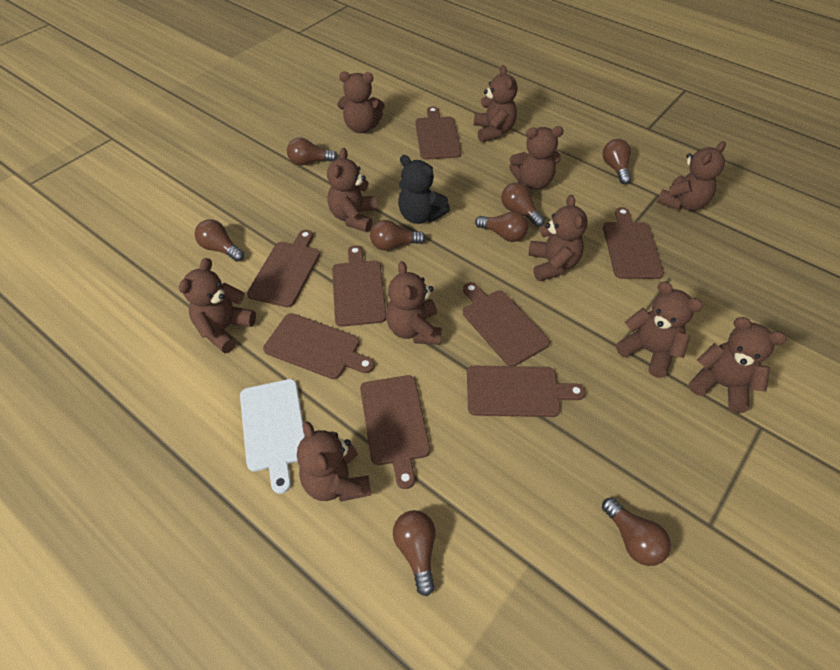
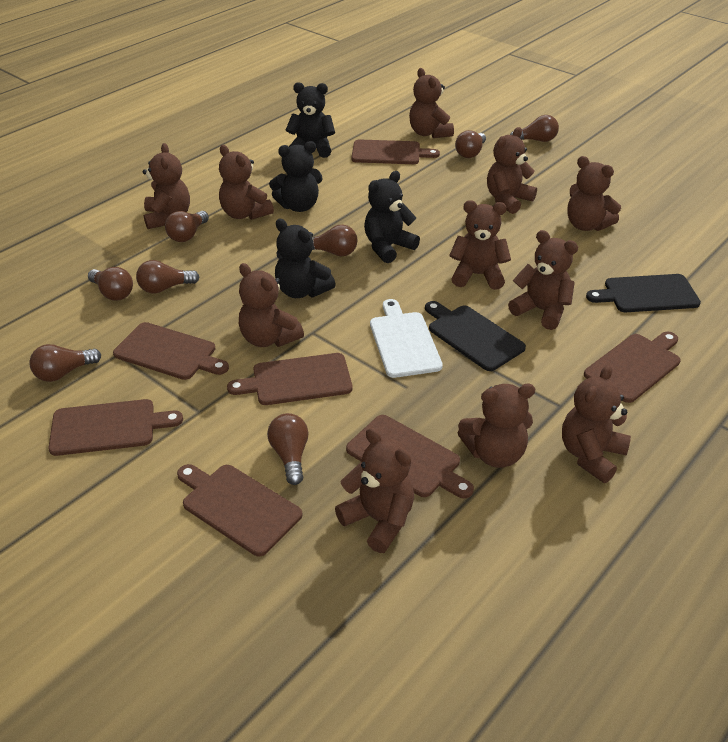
black cutting board: 0 -> 2
black teddy bear: 1 -> 4
brown cutting board: 8 -> 7

